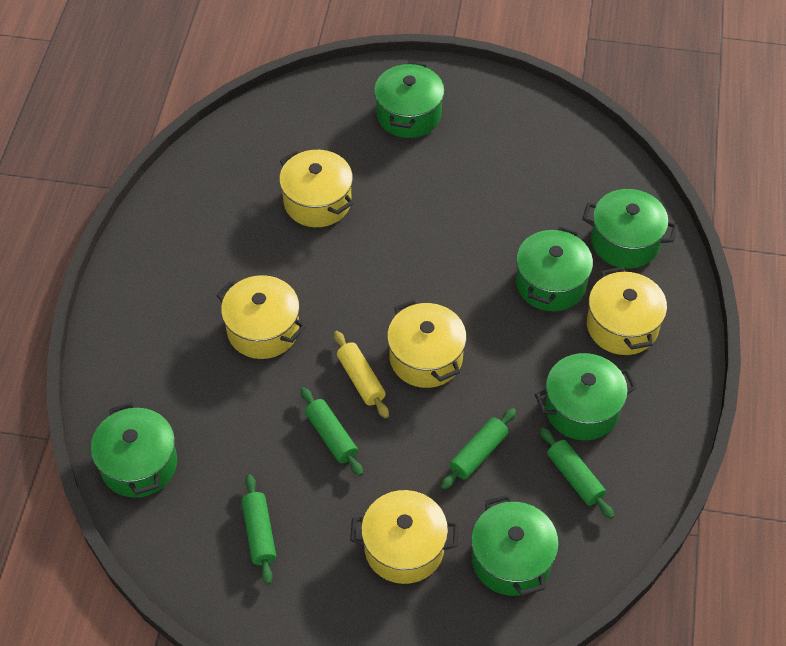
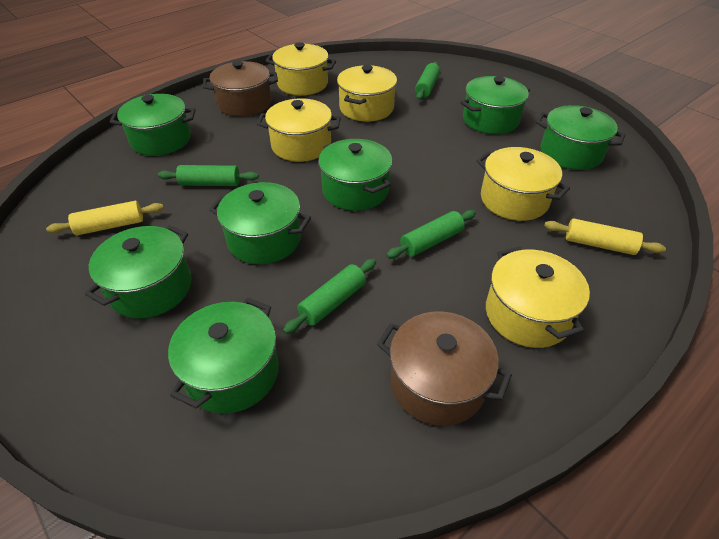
brown pot: 0 -> 2
green pot: 6 -> 7
yellow rolling pin: 1 -> 2

